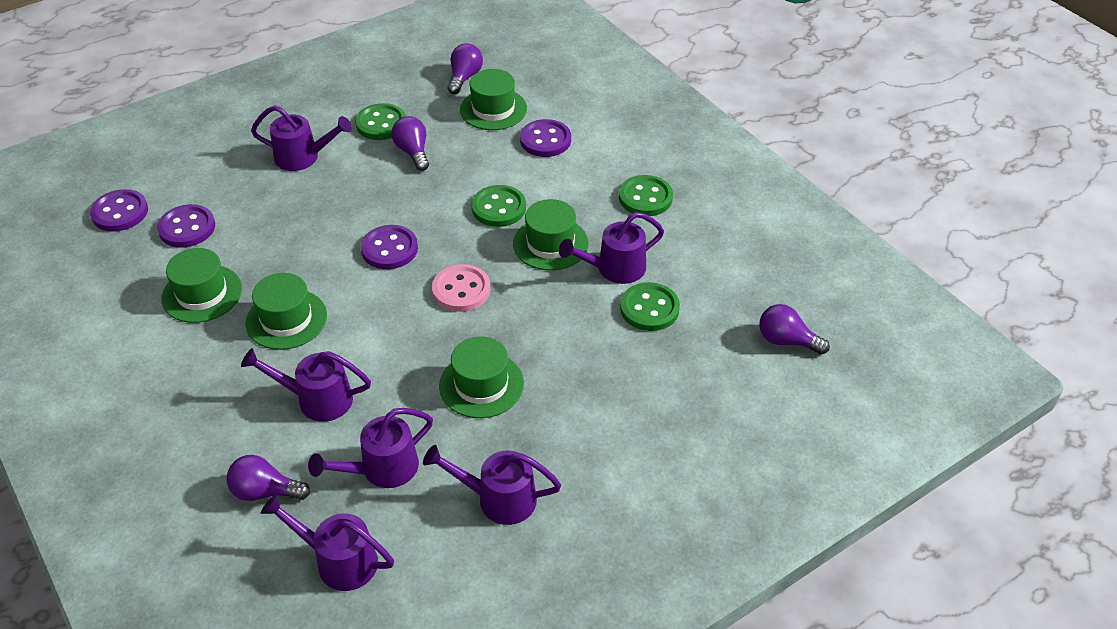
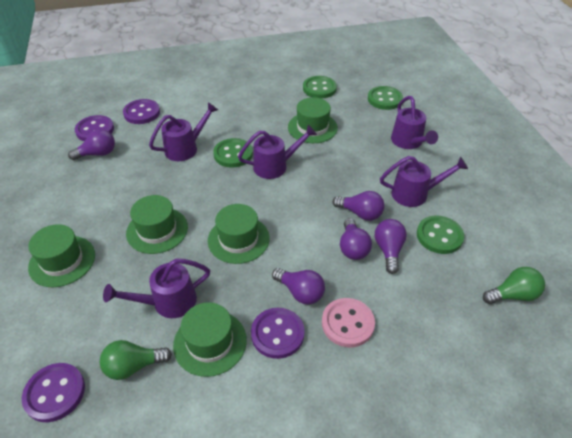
green light bulb: 0 -> 2
purple light bulb: 4 -> 5
purple watering can: 6 -> 5

